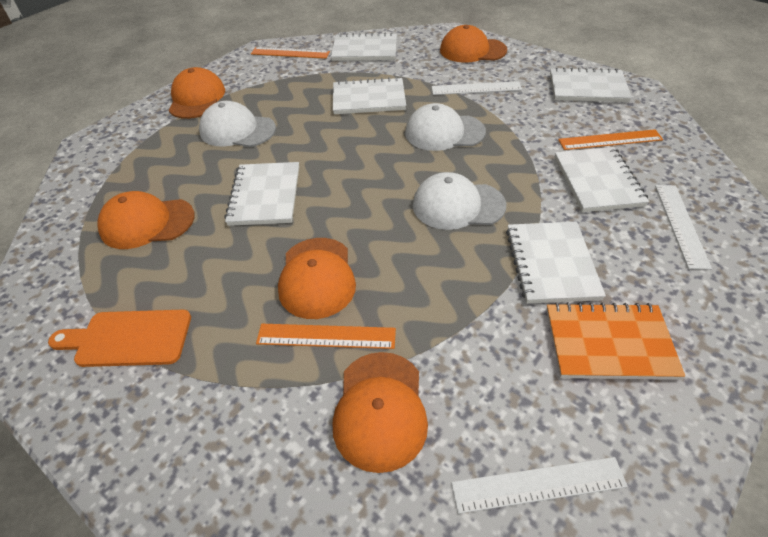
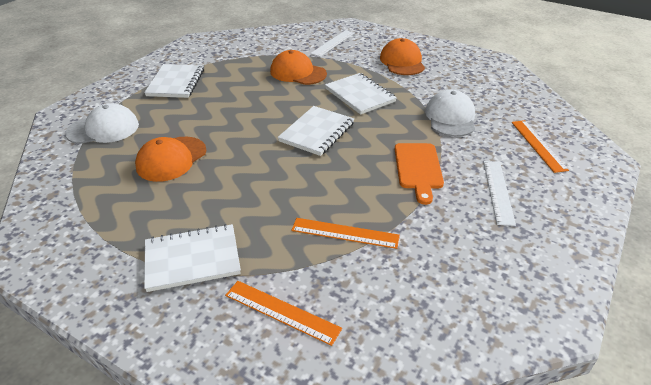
orange cap: 5 -> 3
orange notebook: 1 -> 0
white cap: 3 -> 2
white notebook: 6 -> 4
white ruler: 3 -> 2

